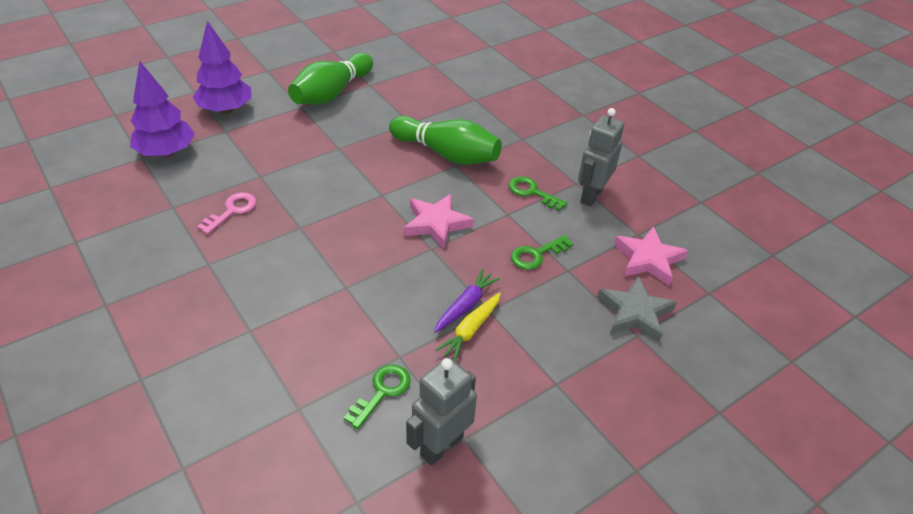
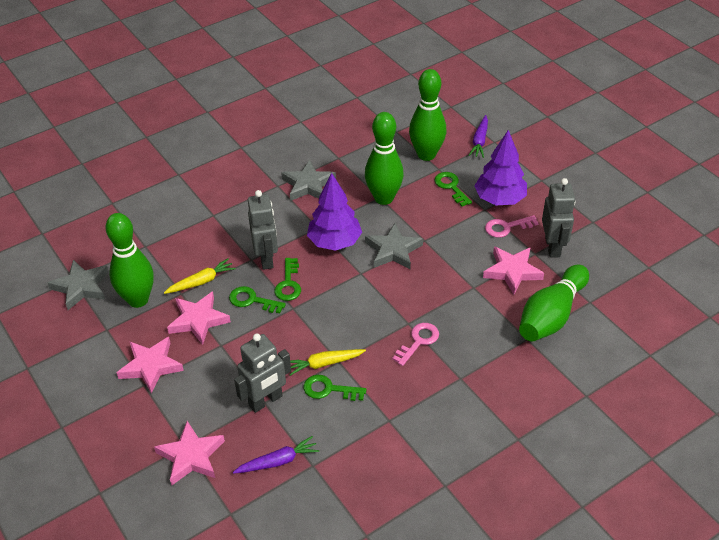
green bowling pin: 2 -> 4
green key: 3 -> 4
grey robot: 2 -> 3
grey star: 1 -> 3
pink key: 1 -> 2
pink star: 2 -> 4
purple carrot: 1 -> 2
yellow carrot: 1 -> 2

